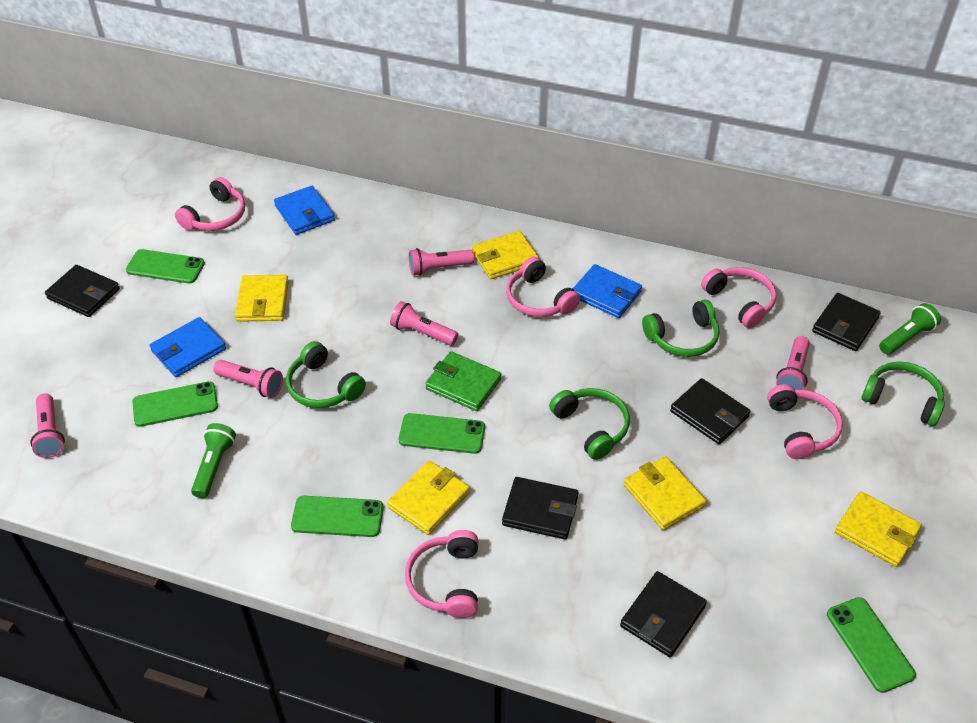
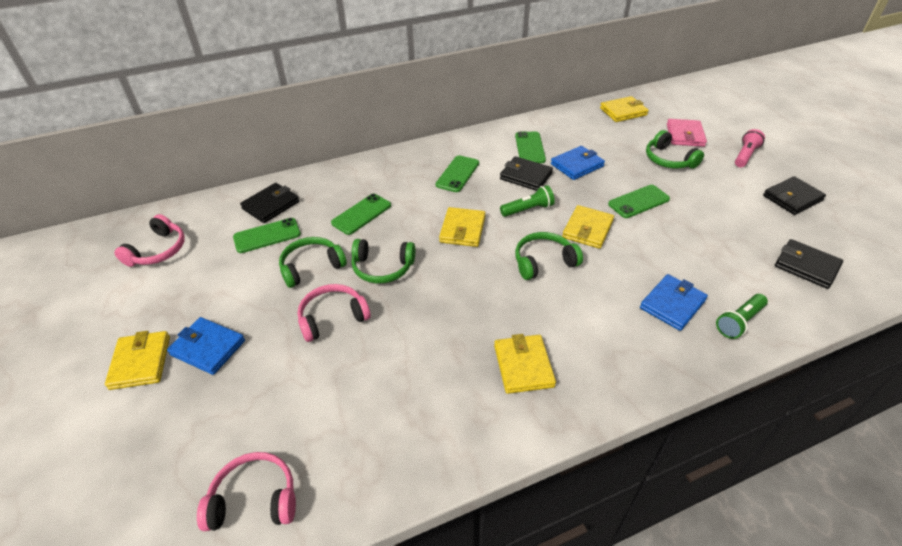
black wallet: 5 -> 4
green wallet: 1 -> 0
pink flashlight: 5 -> 1
pink headphones: 5 -> 3
pink wallet: 0 -> 1

